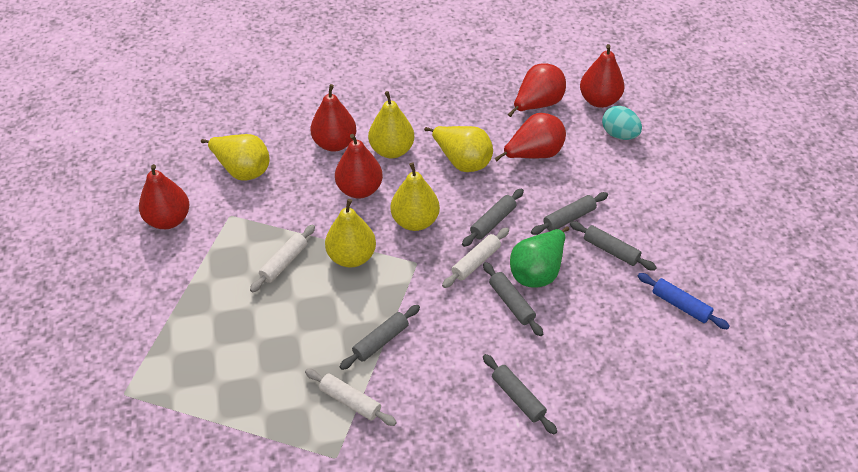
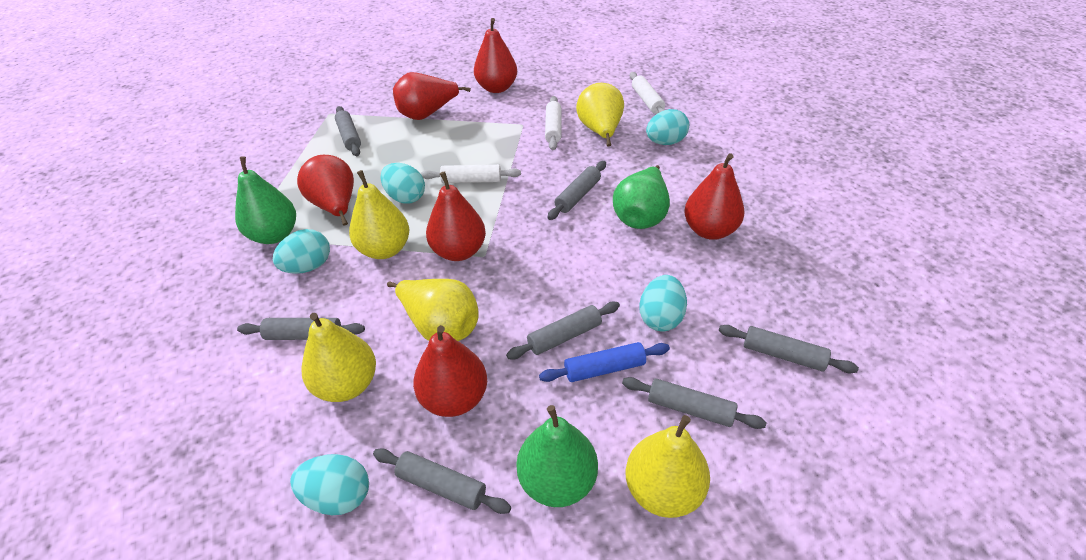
green pear: 1 -> 3
grey rolling pin: 6 -> 7
turquoise egg: 1 -> 5

